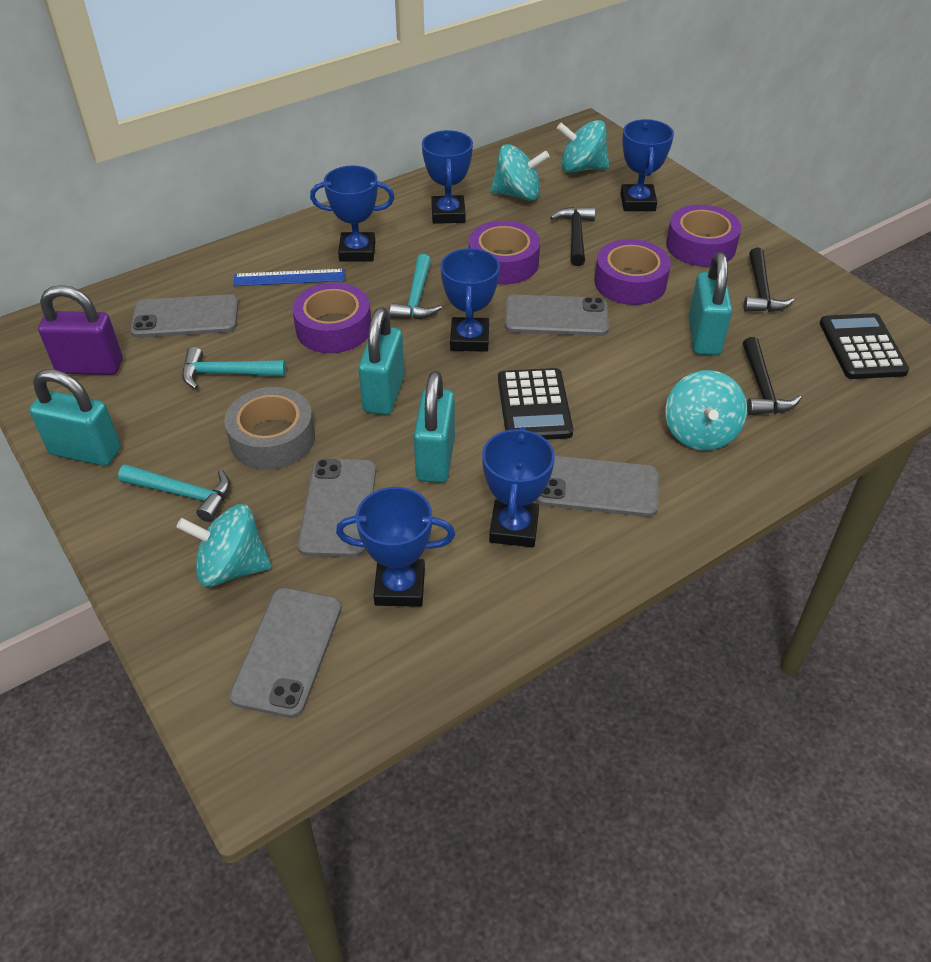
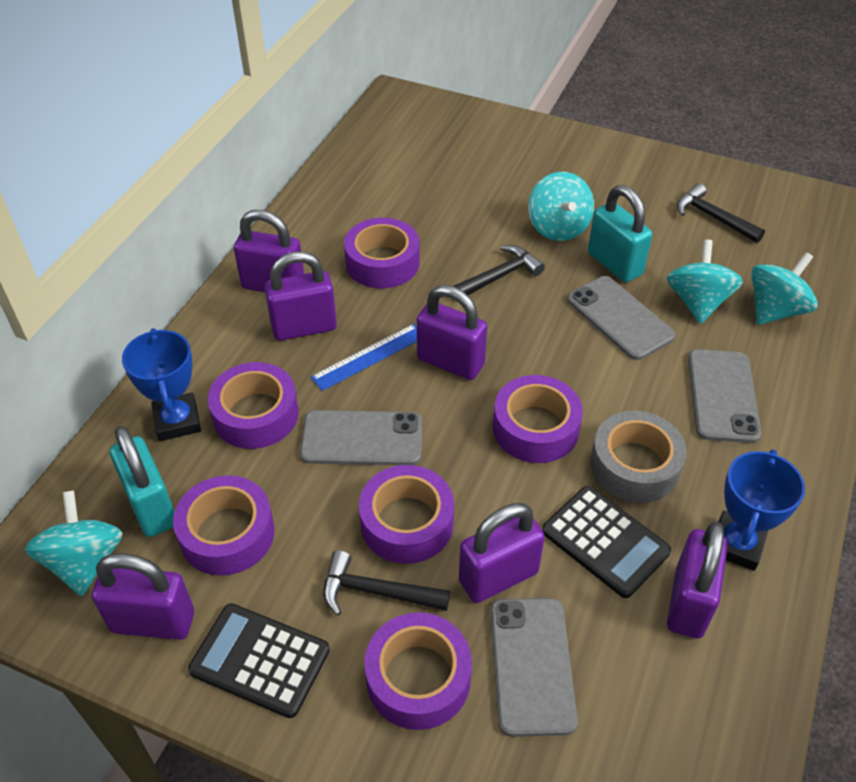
blue trophy: 6 -> 2
grey phone: 5 -> 4
purple padlock: 1 -> 6
purple tape: 4 -> 6
turquoise hammer: 3 -> 0
turquoise padlock: 4 -> 2

